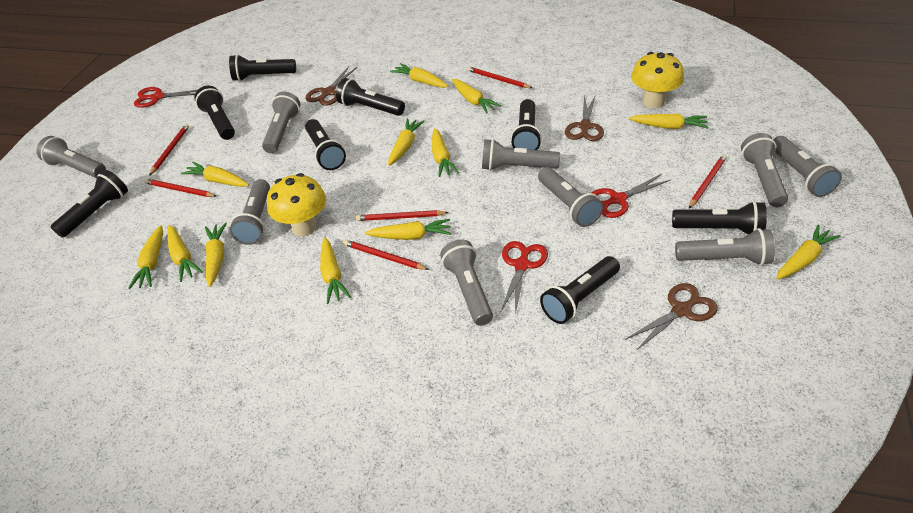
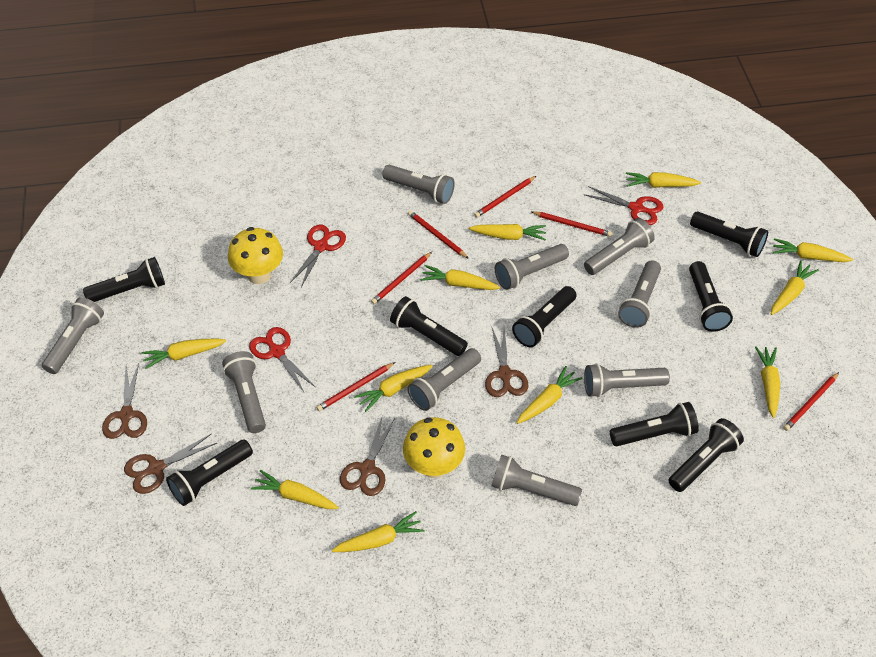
brown scissors: 3 -> 4
yellow carrot: 12 -> 11

